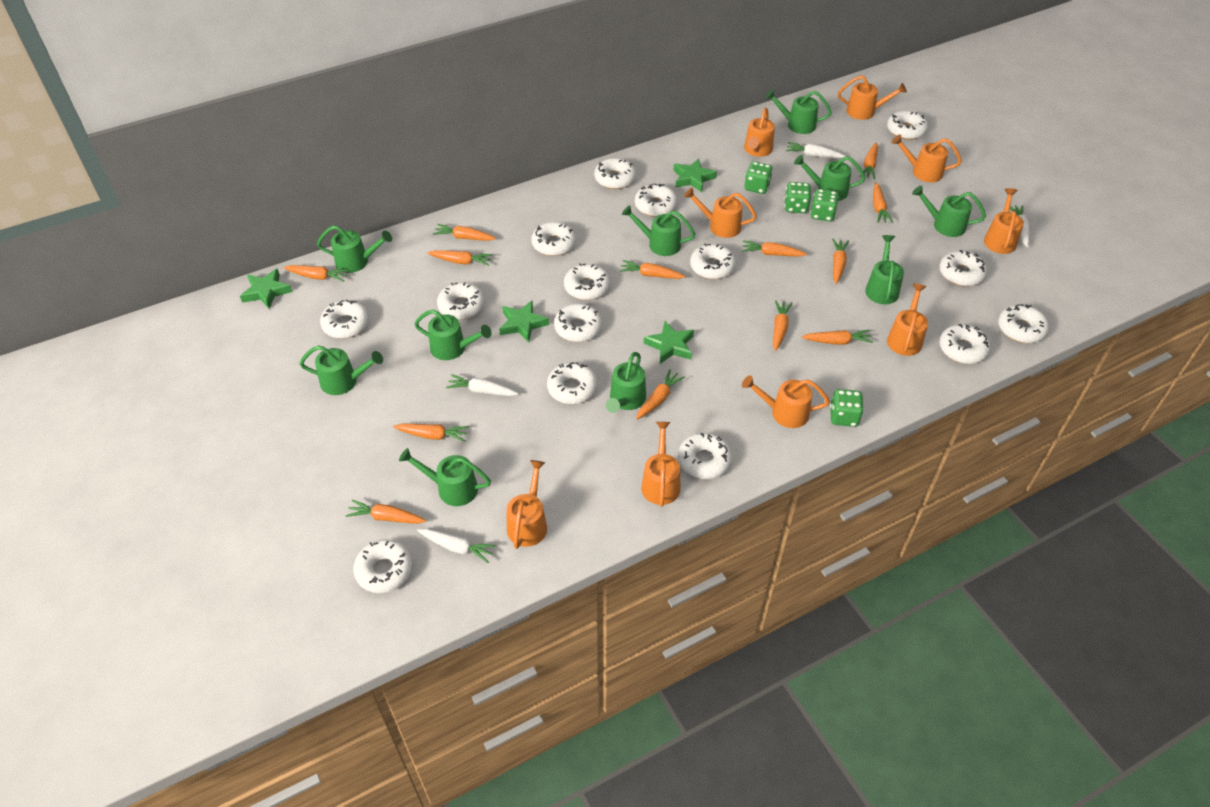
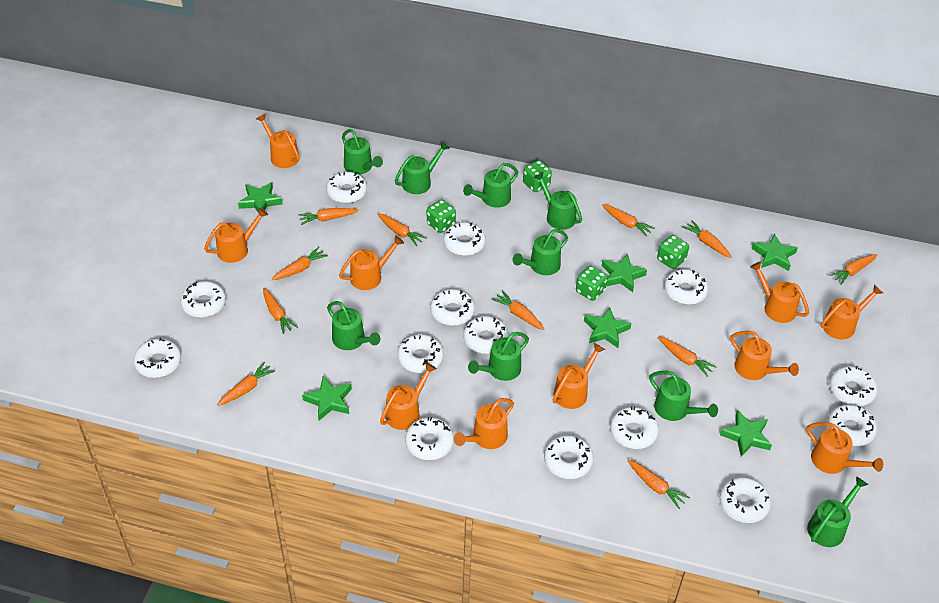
green star: 4 -> 6
green watering can: 10 -> 9
orange carrot: 13 -> 11
orange watering can: 9 -> 10
white carrot: 4 -> 0
white donut: 15 -> 14

